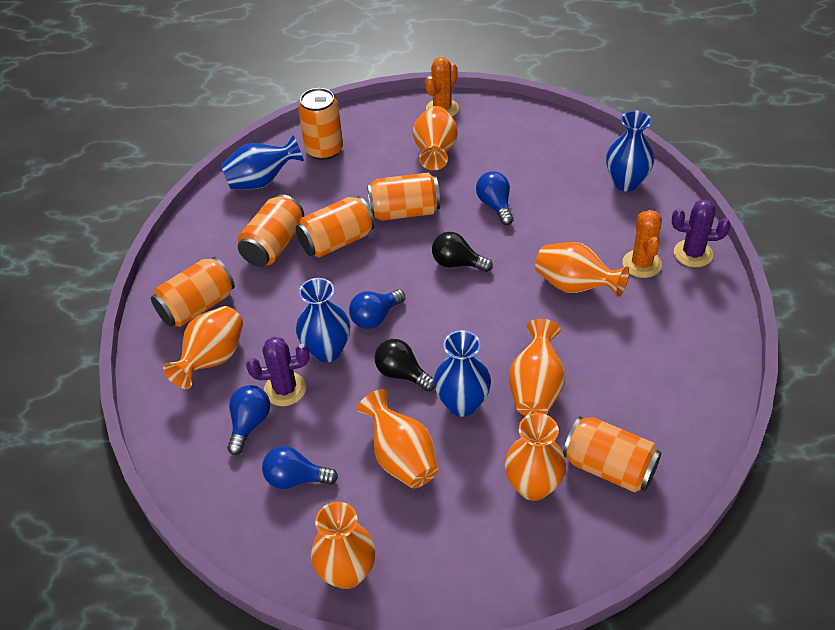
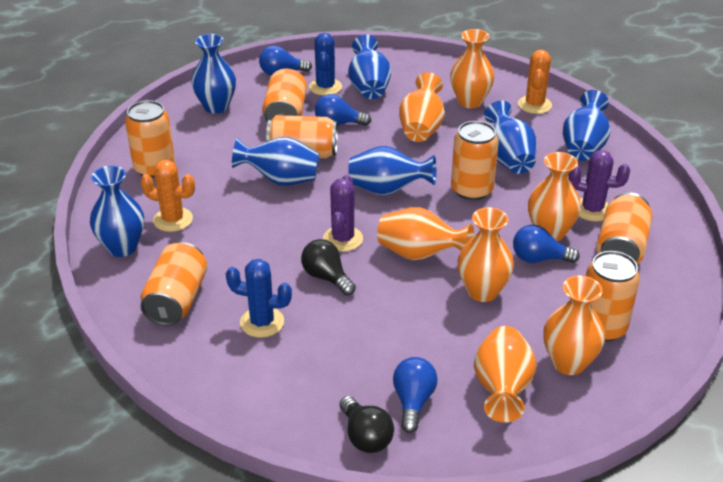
blue cactus: 0 -> 2
blue vase: 4 -> 7
orange can: 6 -> 7

